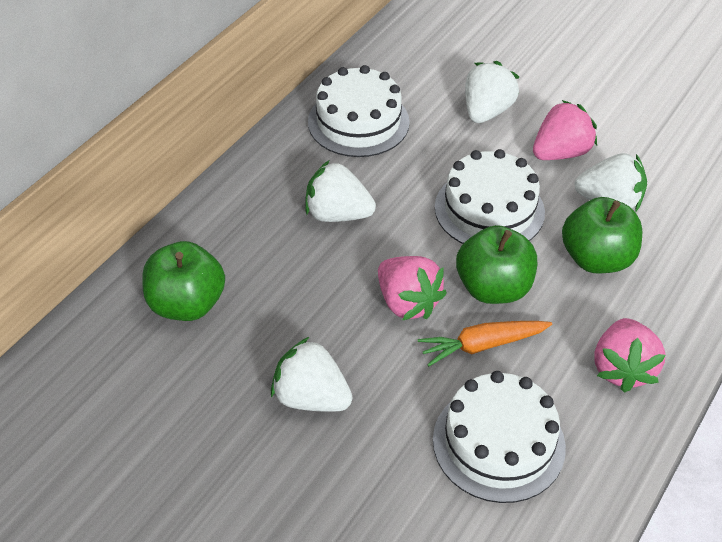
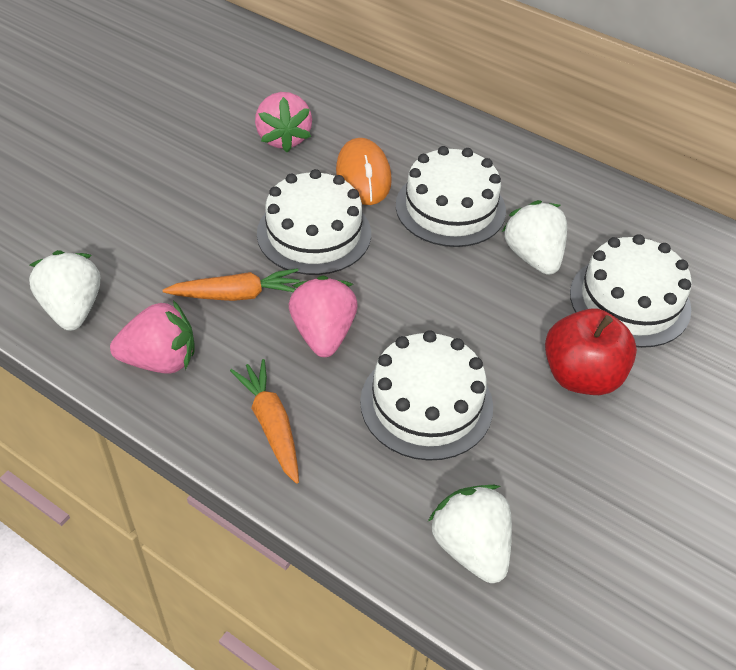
green apple: 3 -> 0
orange carrot: 1 -> 2
orange mouse: 0 -> 1
red apple: 0 -> 1
white cake: 3 -> 4
white strawberry: 4 -> 3

